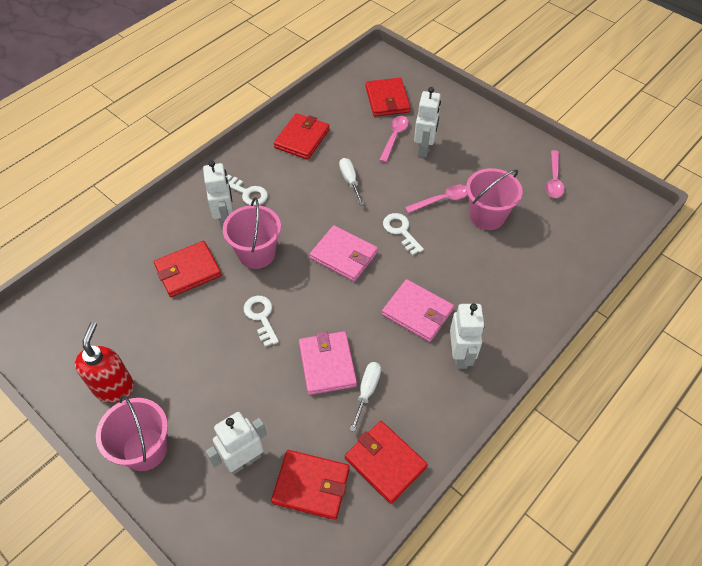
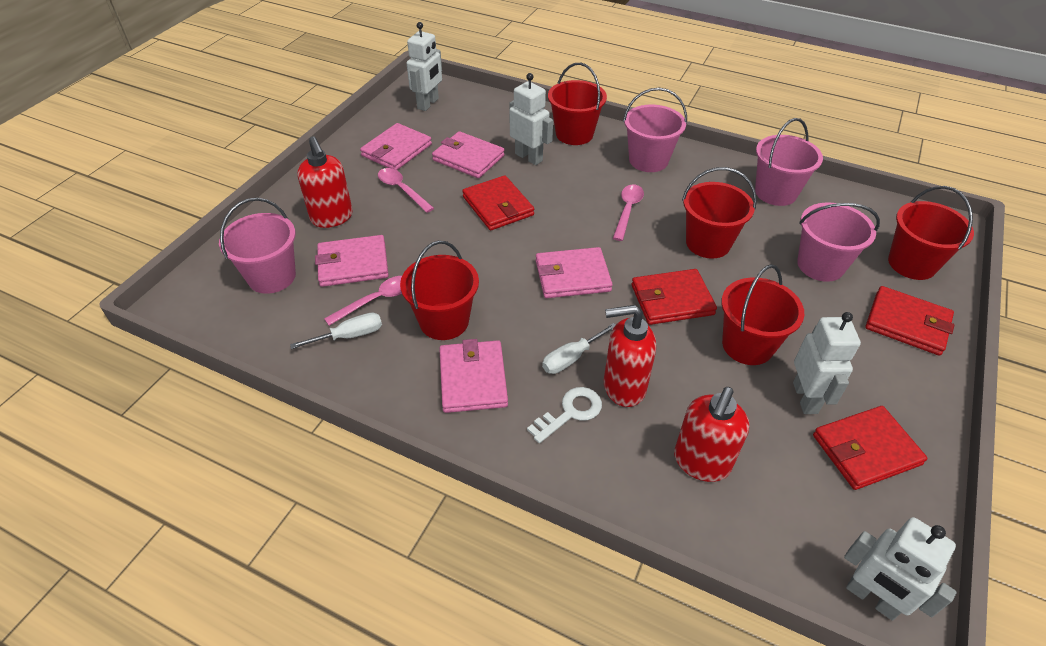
pink bucket: 3 -> 4
pink wallet: 3 -> 5
red bucket: 0 -> 5
red soap dispenser: 1 -> 3
red wallet: 5 -> 4
white key: 3 -> 1

